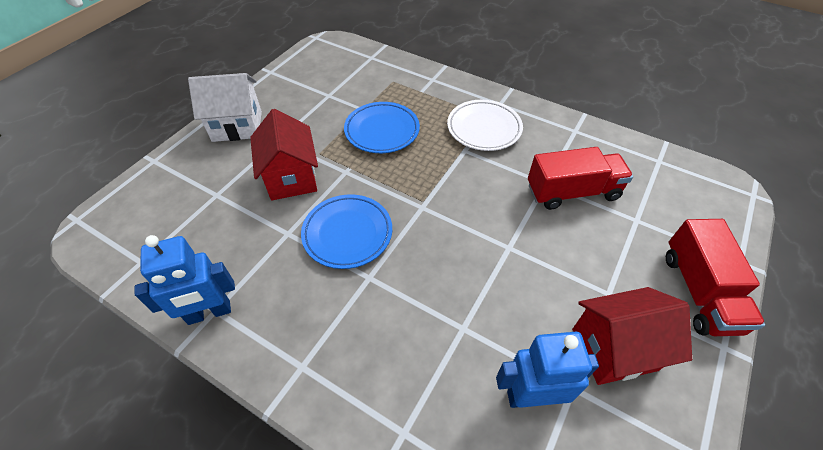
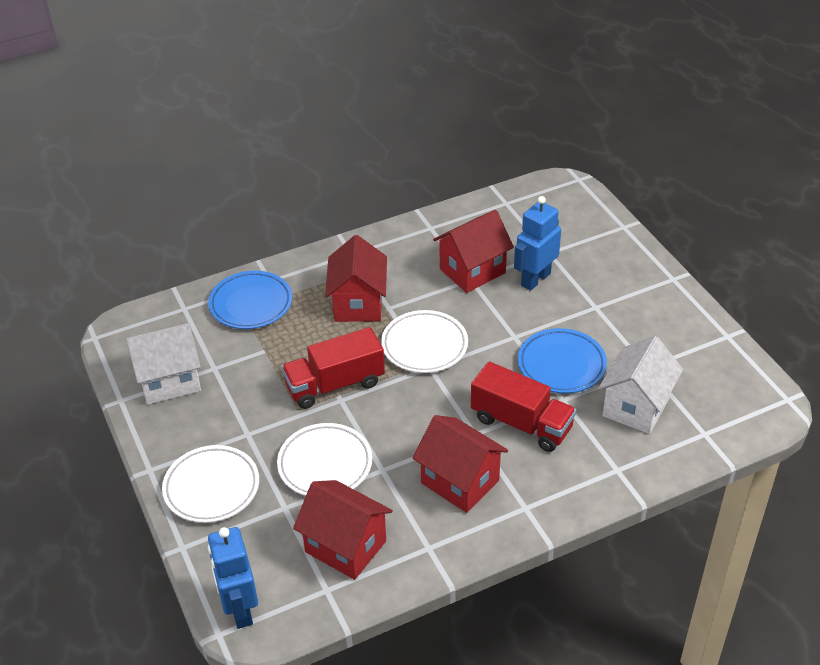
red house: 2 -> 4
white house: 1 -> 2
white plate: 1 -> 3

